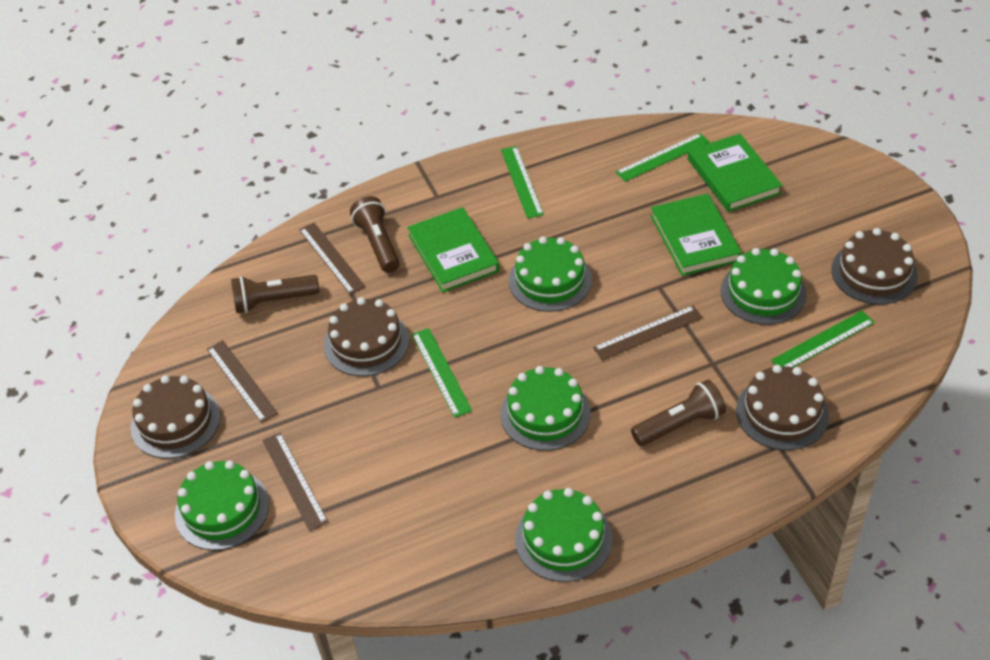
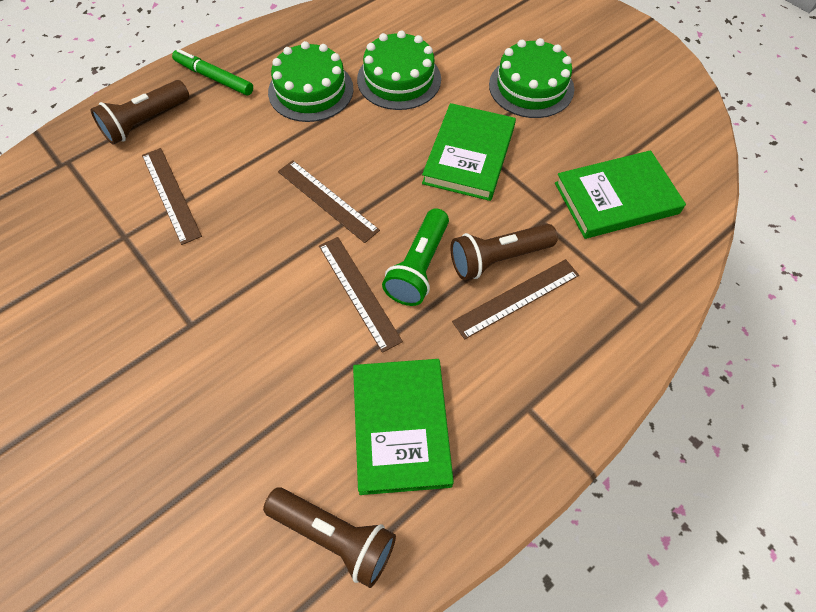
brown cake: 4 -> 0
green cake: 5 -> 3
green flashlight: 0 -> 1
green marker: 0 -> 1
green ruler: 4 -> 0

